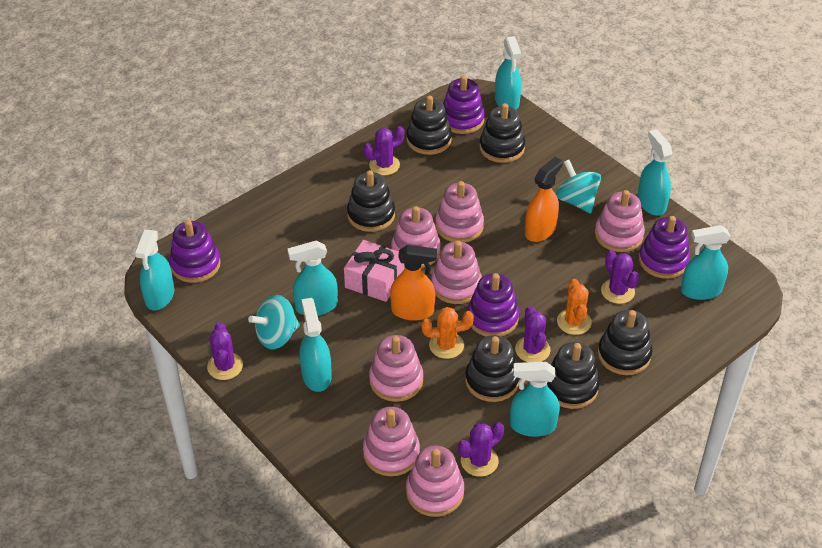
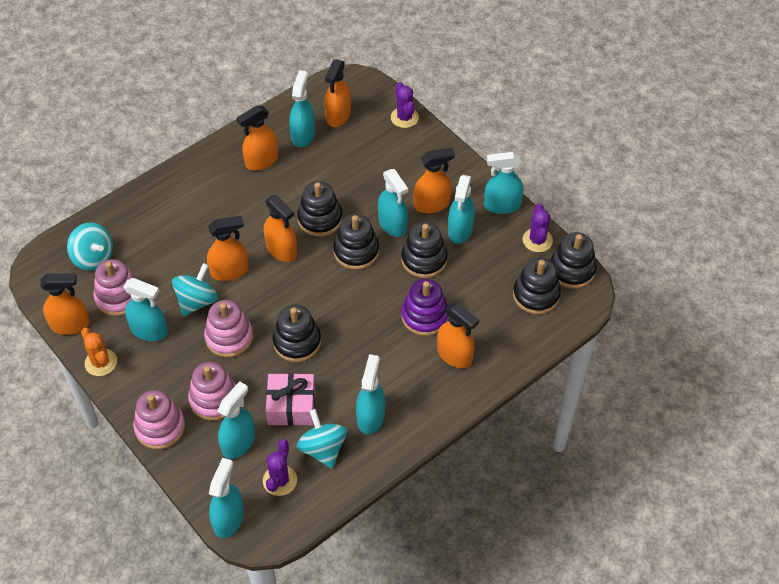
orange cactus: 2 -> 1
orange spray bottle: 2 -> 7
pink stacking toy: 7 -> 4
purple cactus: 5 -> 3
purple stacking toy: 4 -> 1
turquoise spinning top: 2 -> 3
turquoise spray bottle: 7 -> 8

